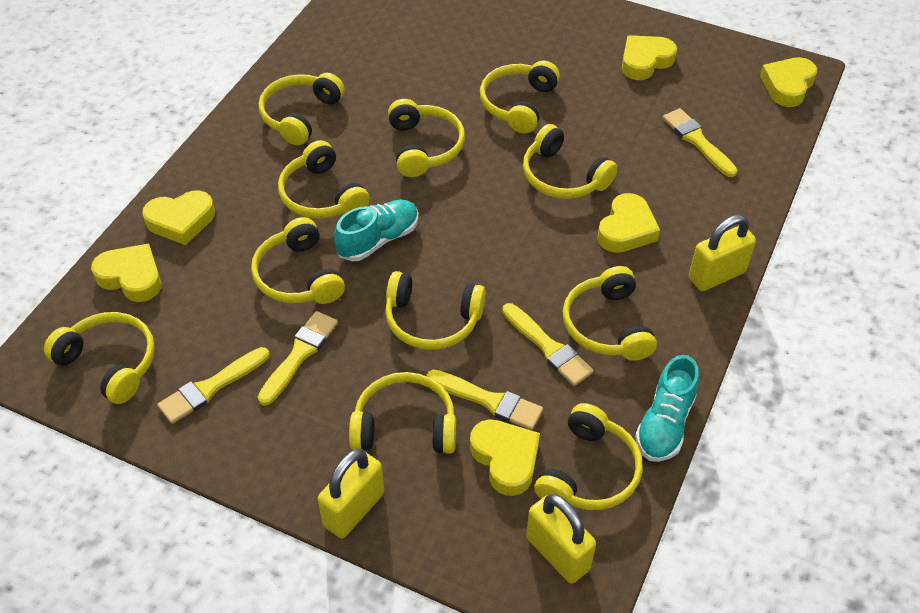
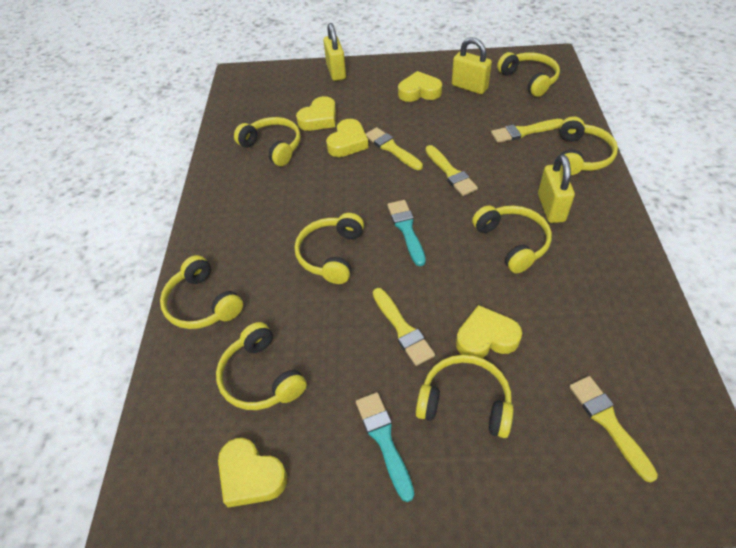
turquoise brush: 0 -> 2
turquoise shoe: 2 -> 0
yellow headphones: 11 -> 8
yellow heart: 6 -> 5

